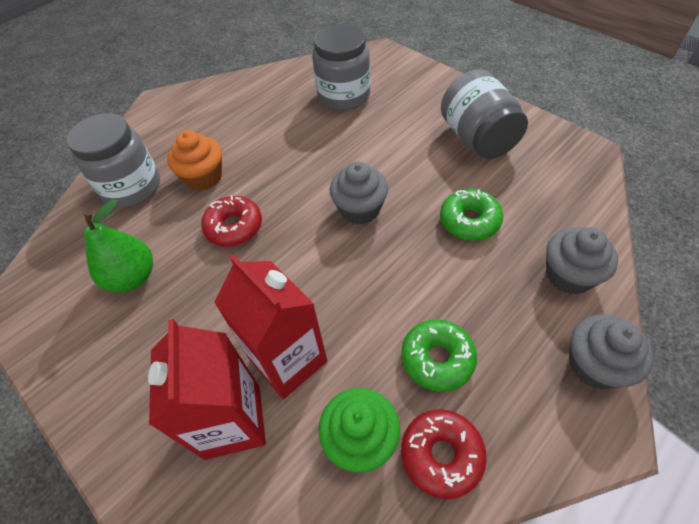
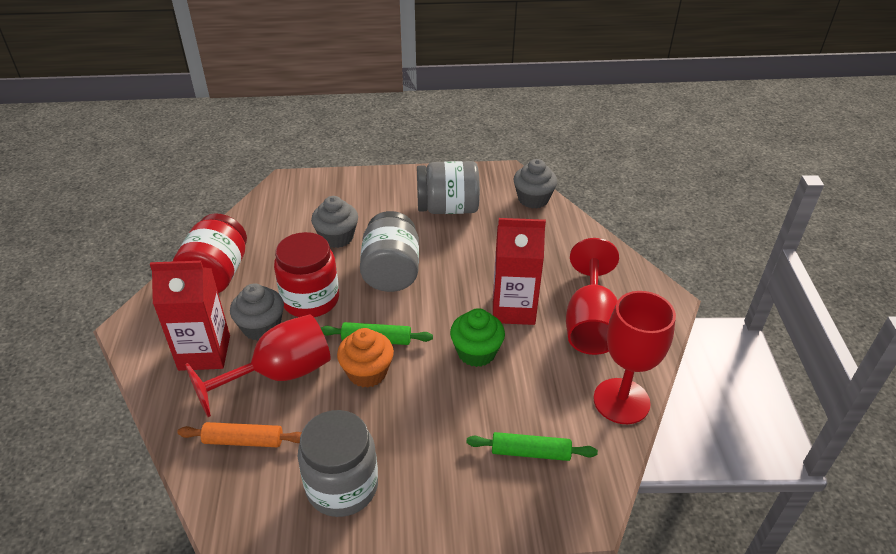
green donut: 2 -> 0
green pear: 1 -> 0
green rolling pin: 0 -> 2
orange rolling pin: 0 -> 1
red donut: 2 -> 0
red goblet: 0 -> 3
red jar: 0 -> 2

